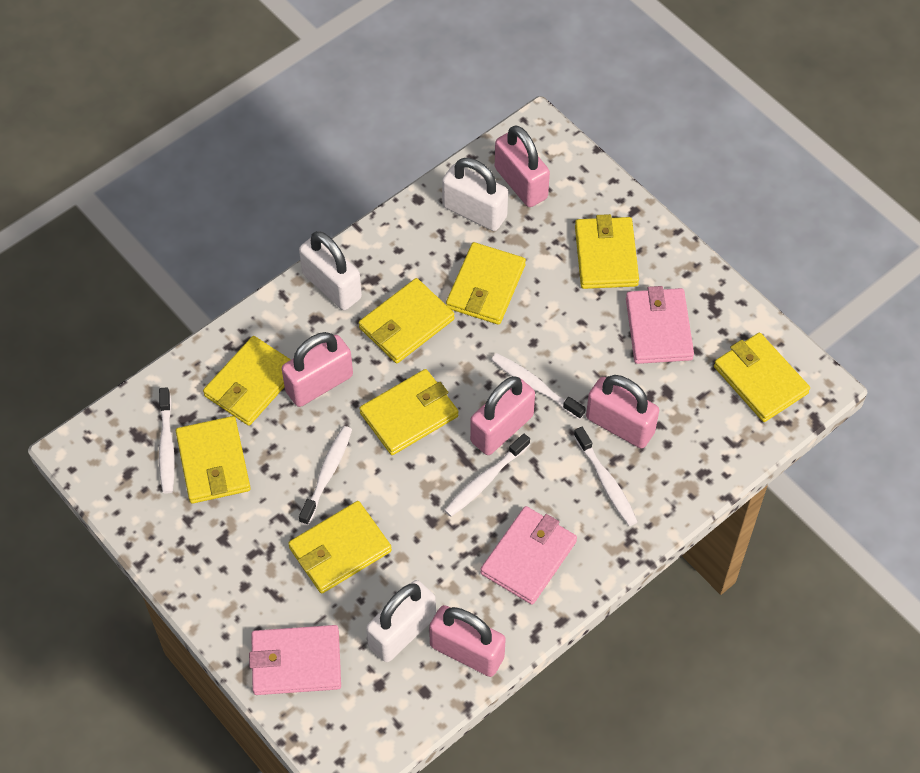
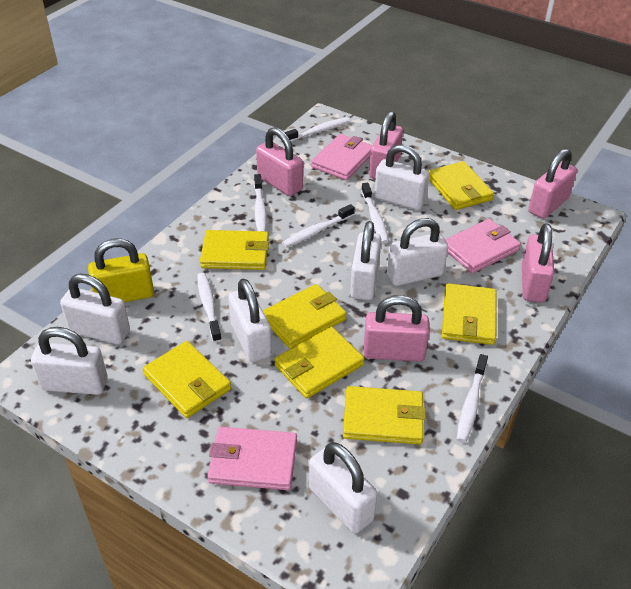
white padlock: 3 -> 7
white toothbrush: 5 -> 6
yellow padlock: 0 -> 1
yellow wallet: 8 -> 7

